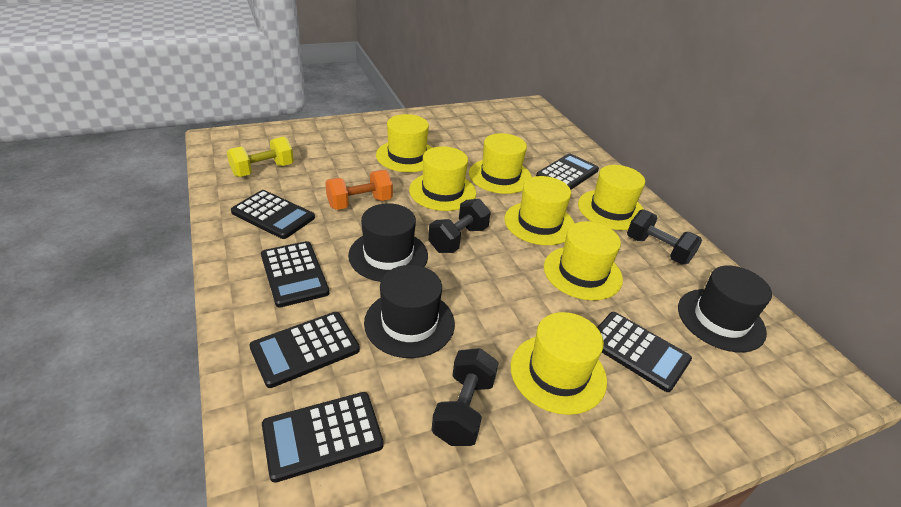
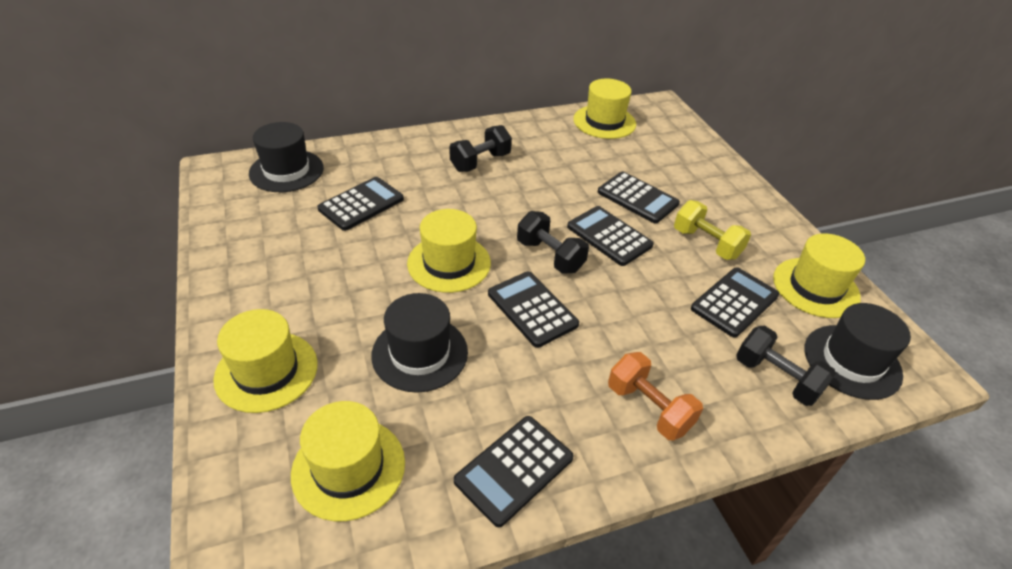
yellow hat: 7 -> 5

